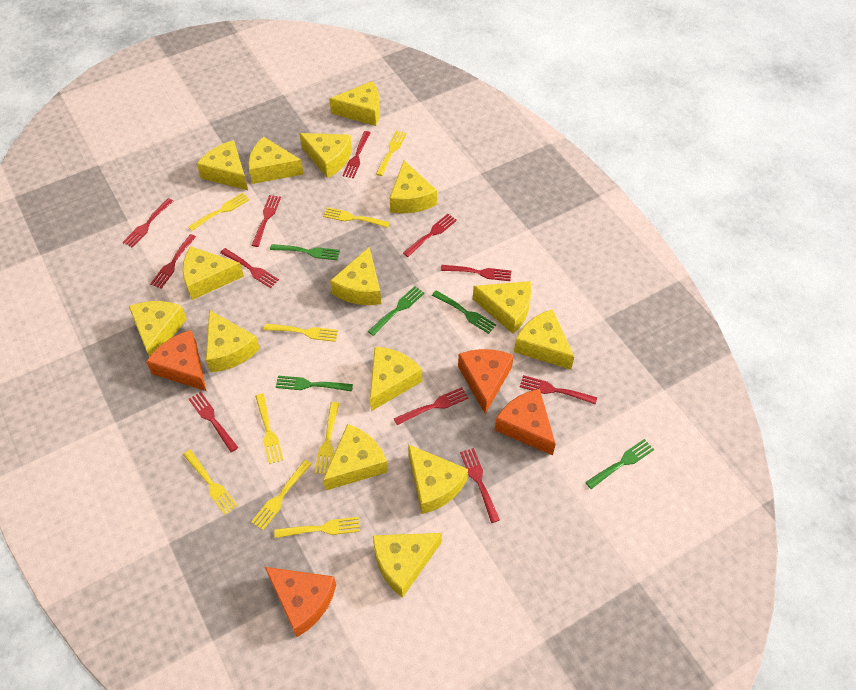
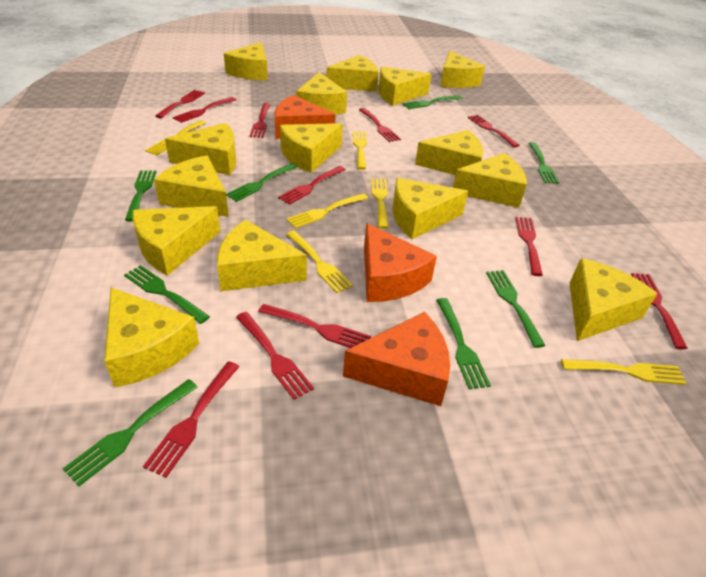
green fork: 5 -> 8
orange cheese: 4 -> 3
yellow fork: 9 -> 6

